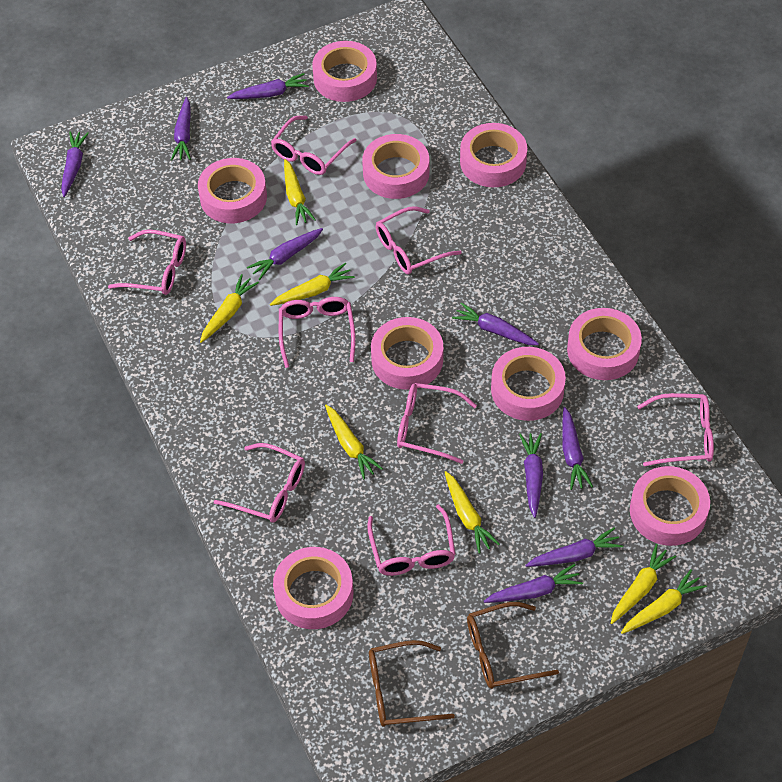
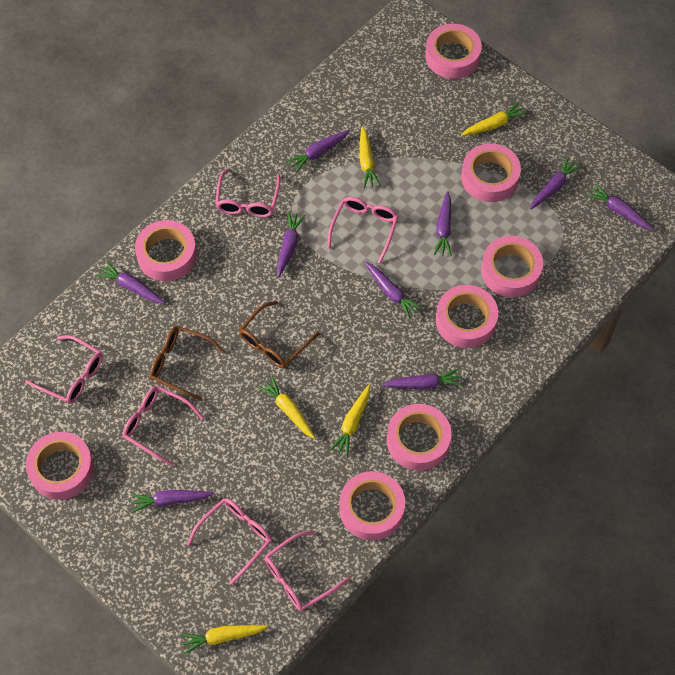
pink glasses: 8 -> 6
pink tape: 9 -> 8
yellow carrot: 7 -> 5

